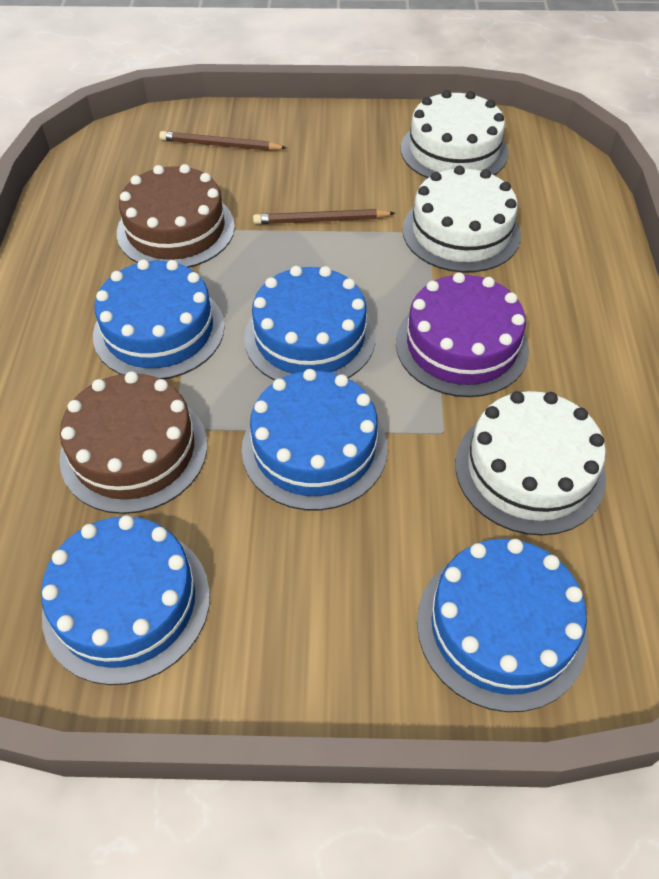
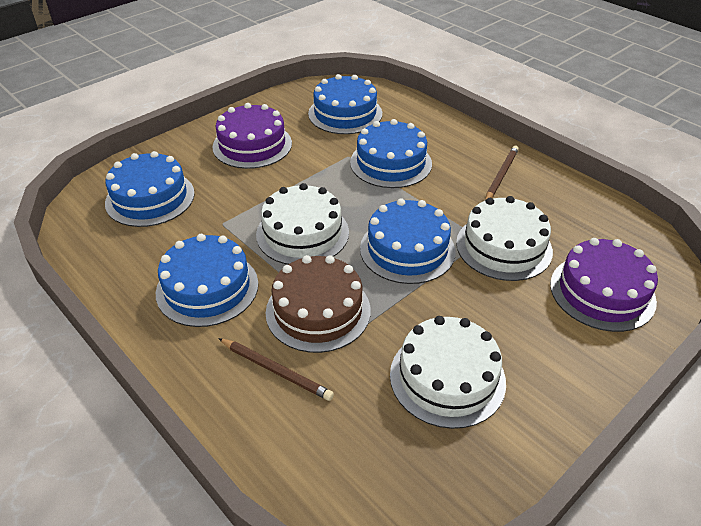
brown cake: 2 -> 1
purple cake: 1 -> 2

